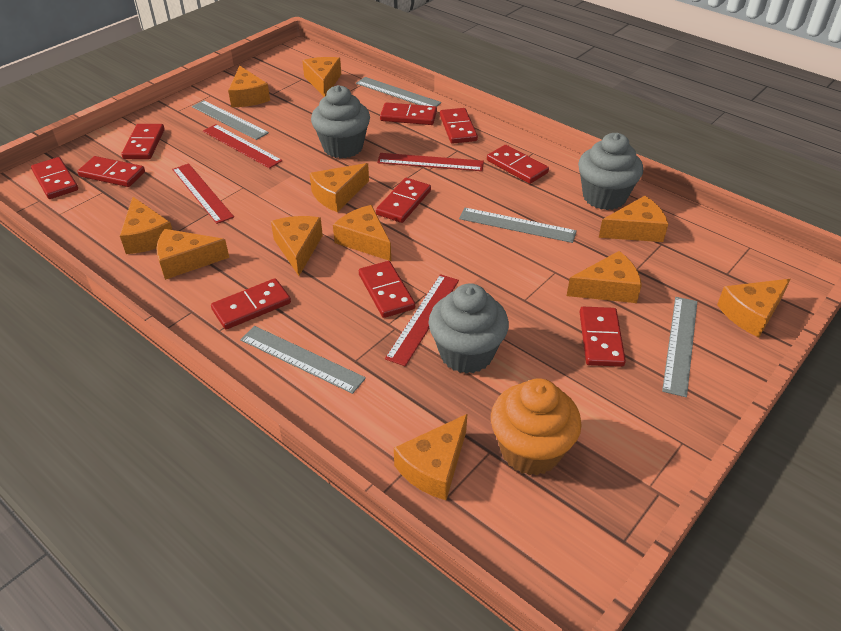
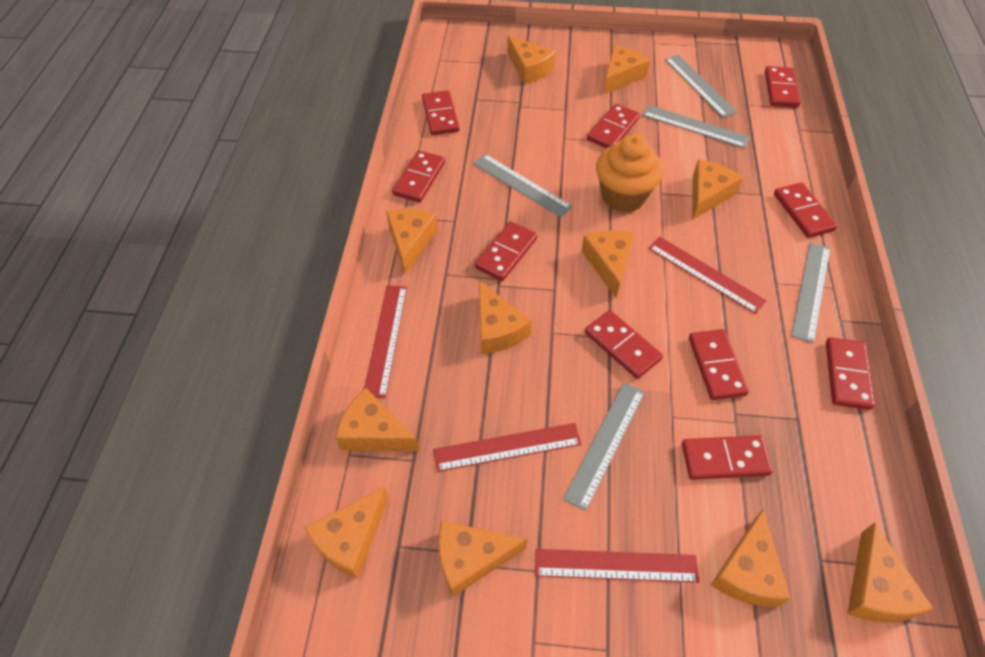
grey cupcake: 3 -> 0

